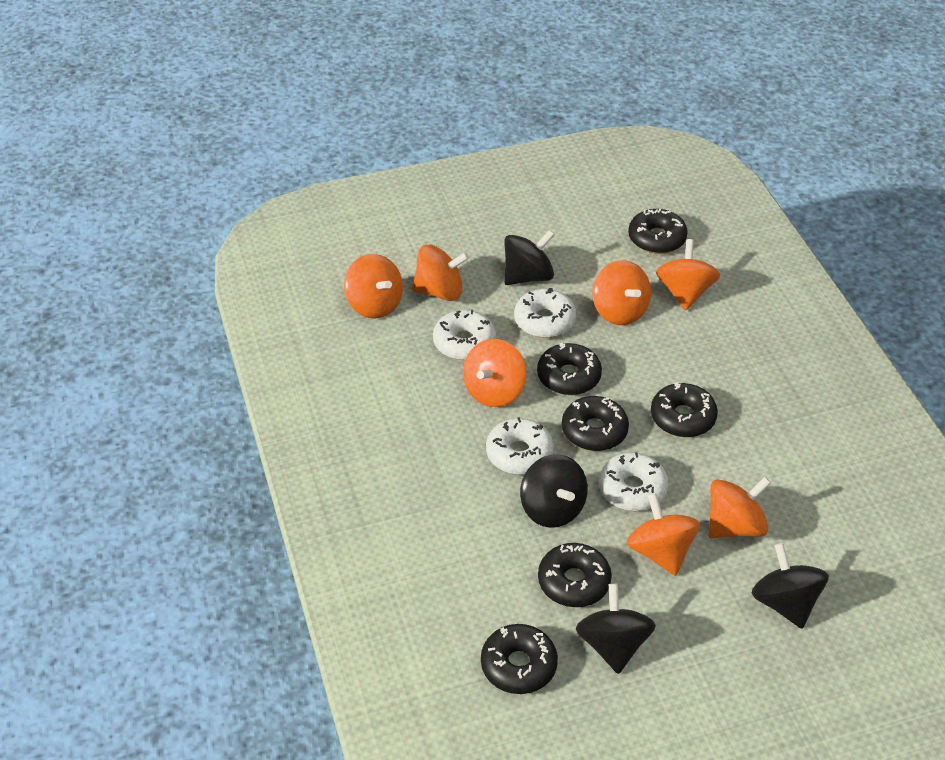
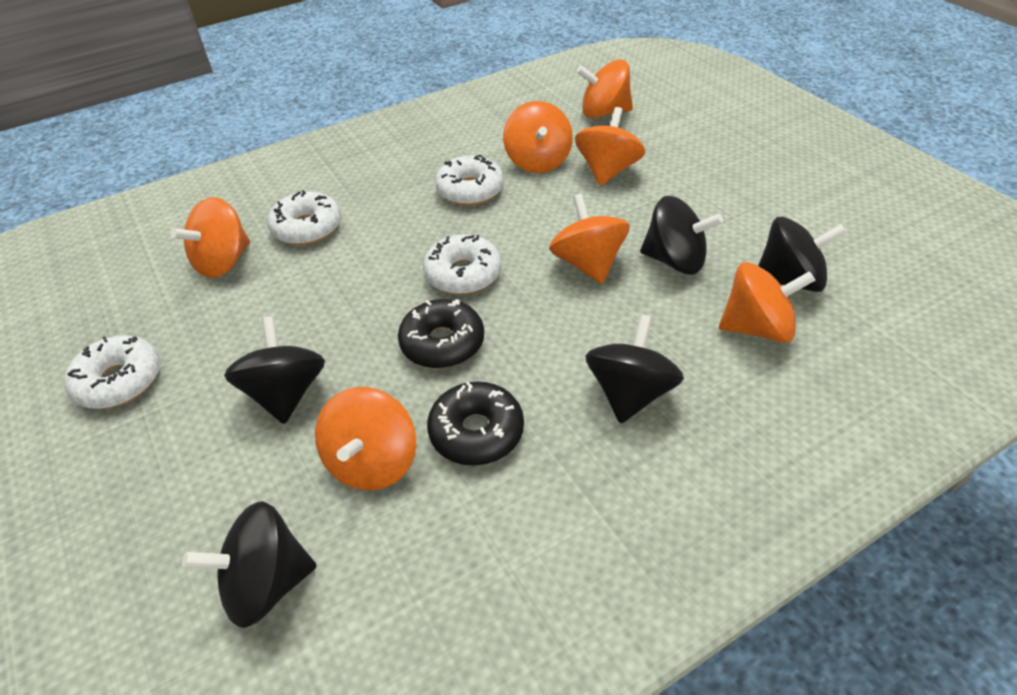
black donut: 6 -> 2
black spinning top: 4 -> 5

